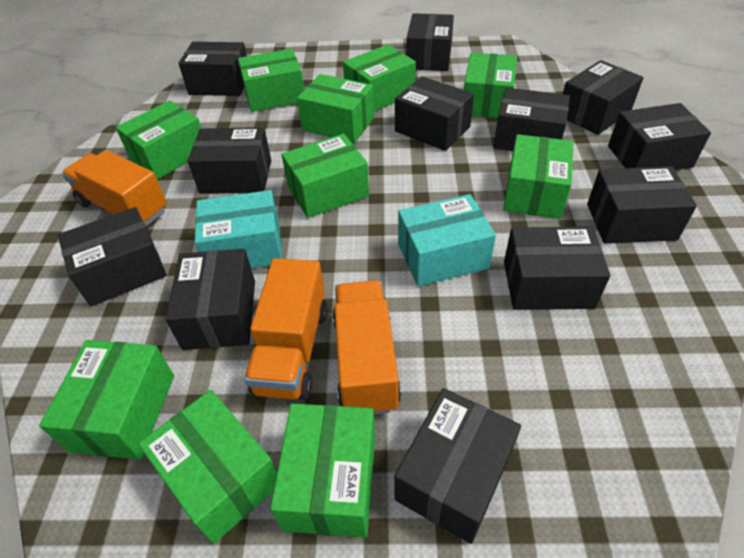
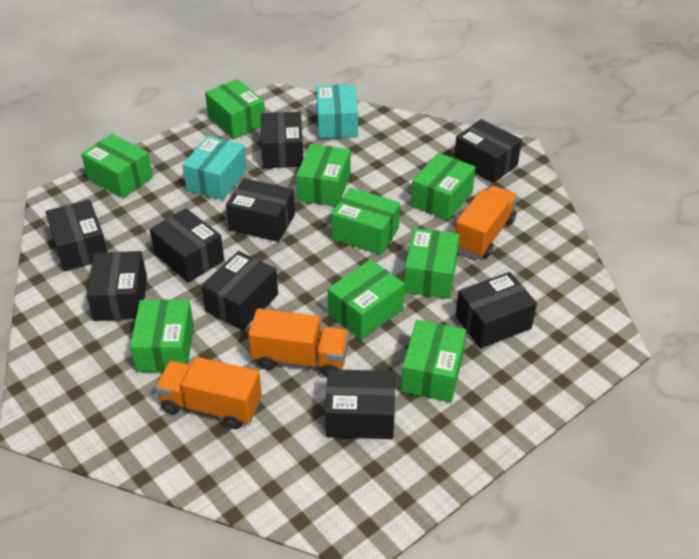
black box: 12 -> 9
green box: 10 -> 9

